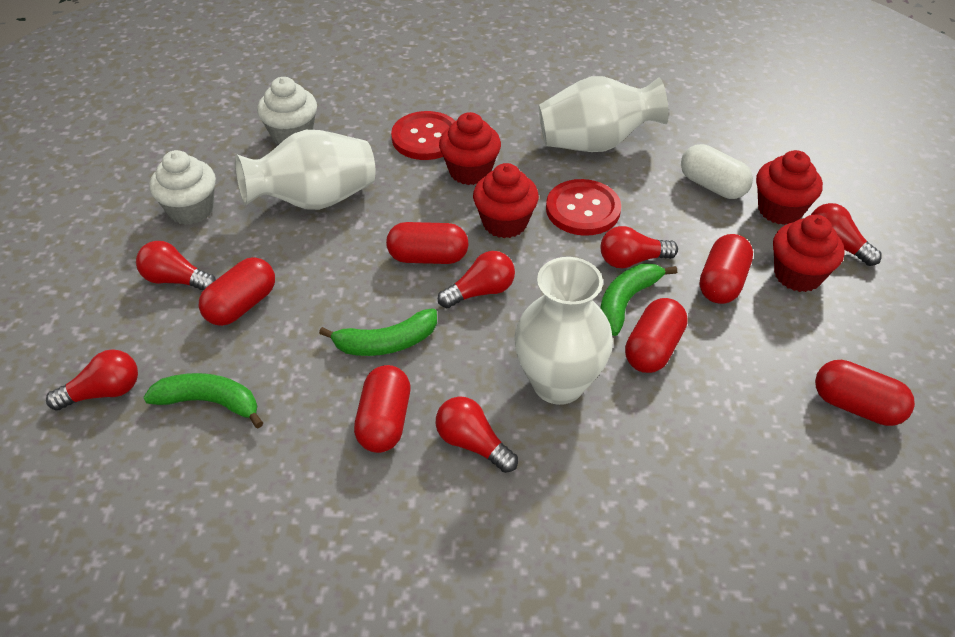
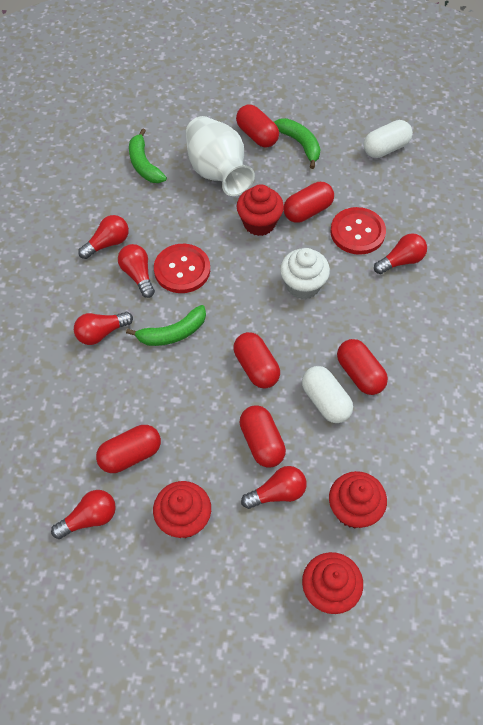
white capsule: 1 -> 2
white cupcake: 2 -> 1
white vase: 3 -> 1

